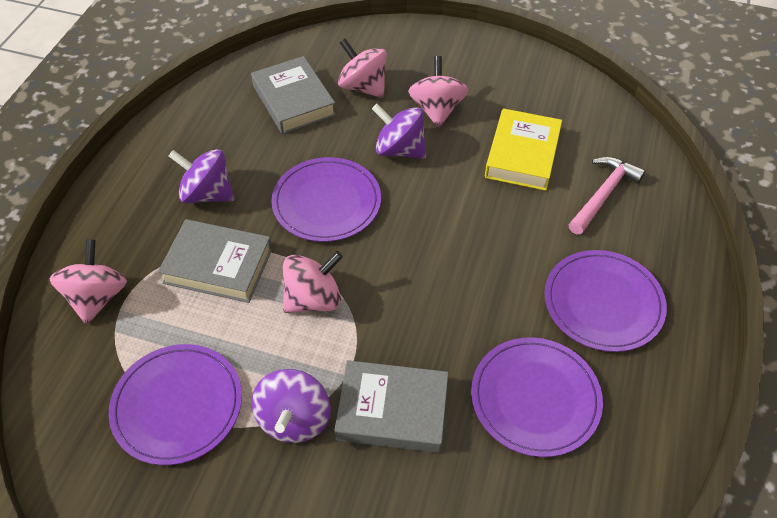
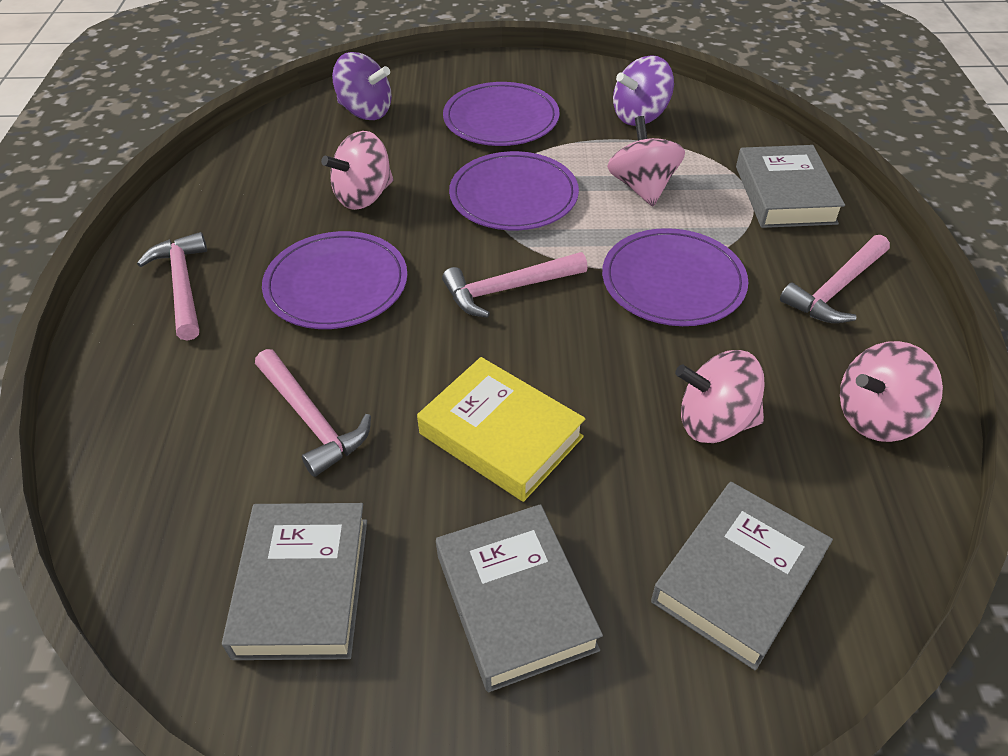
grey book: 3 -> 4
pink hammer: 1 -> 4
purple spinning top: 3 -> 2

